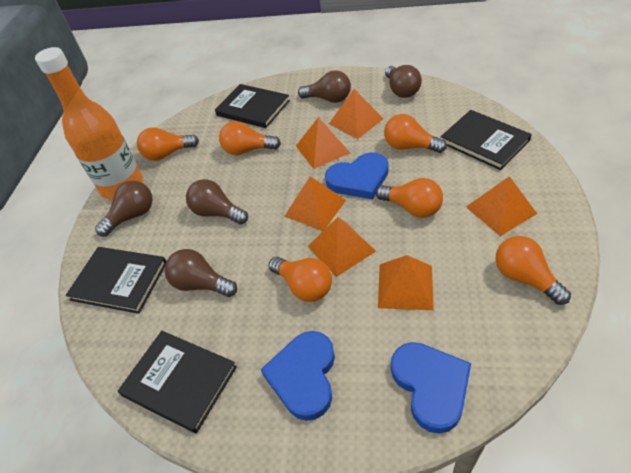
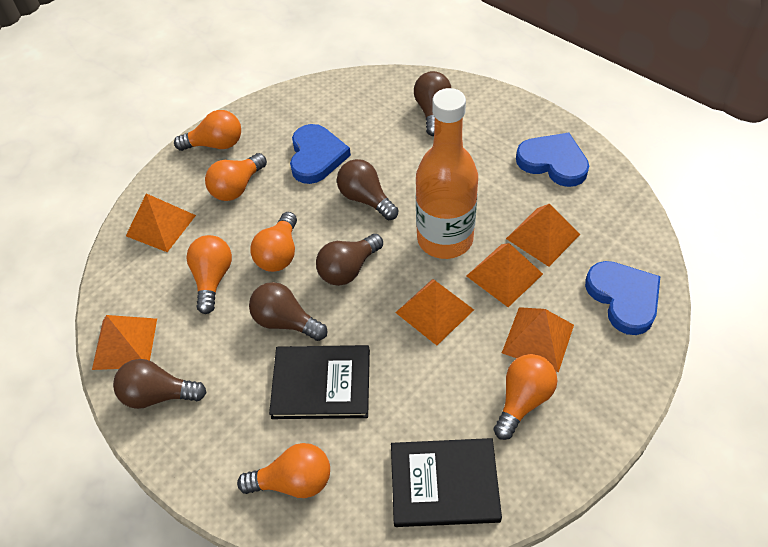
black book: 4 -> 2

